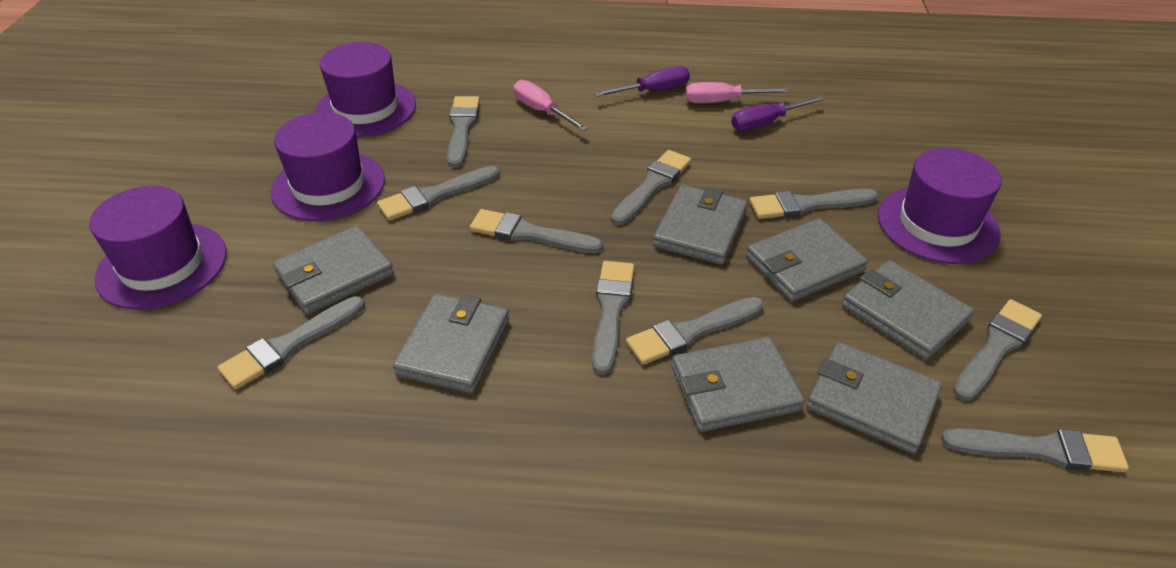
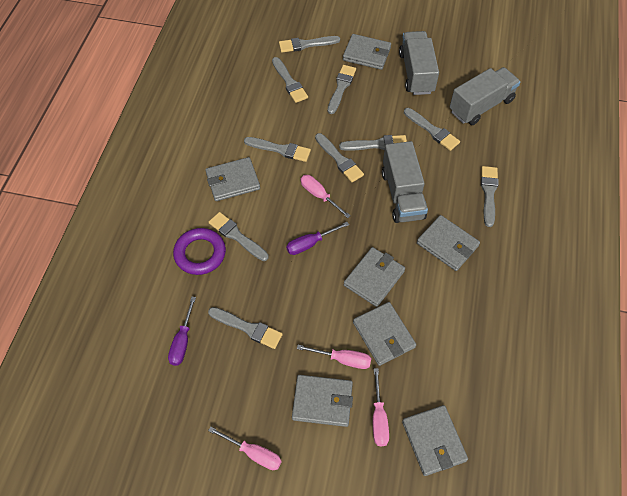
grey truck: 0 -> 3
pink screwdriver: 2 -> 4
purple hat: 4 -> 0
purple ring: 0 -> 1

